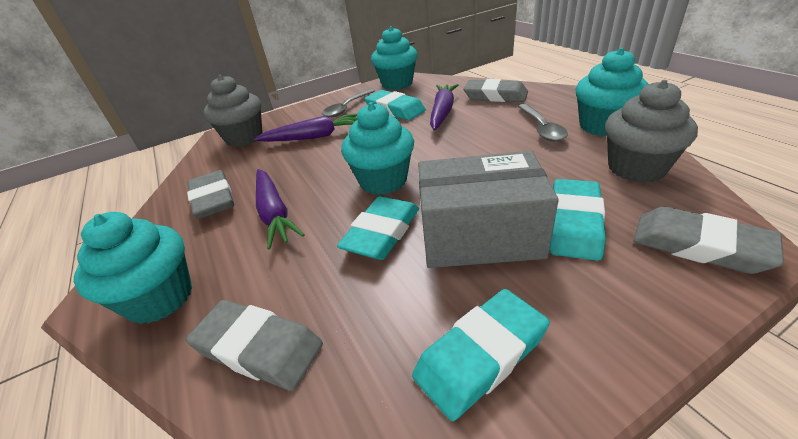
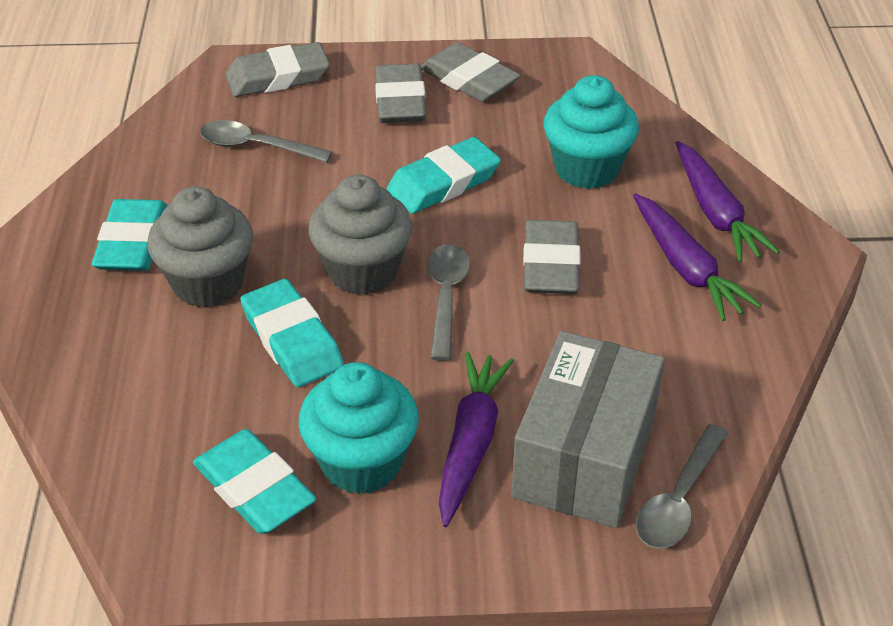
grey spoon: 2 -> 3
turquoise cupcake: 4 -> 2

